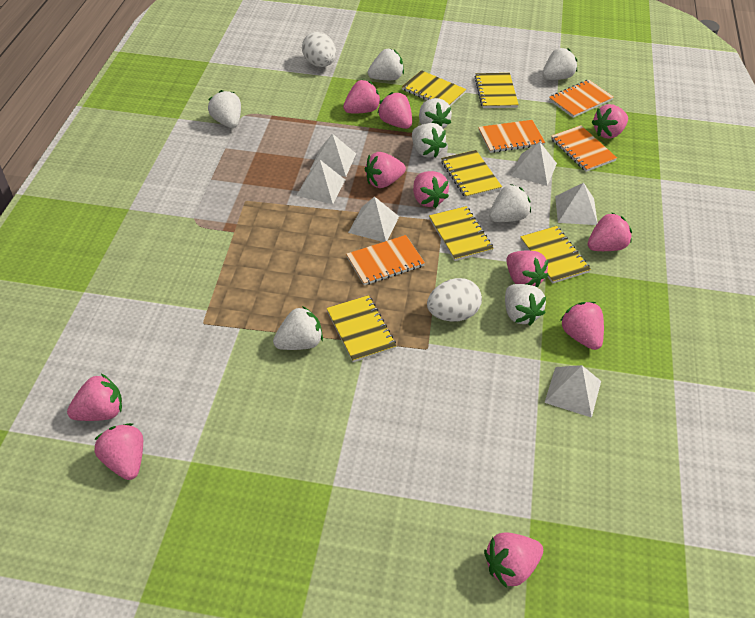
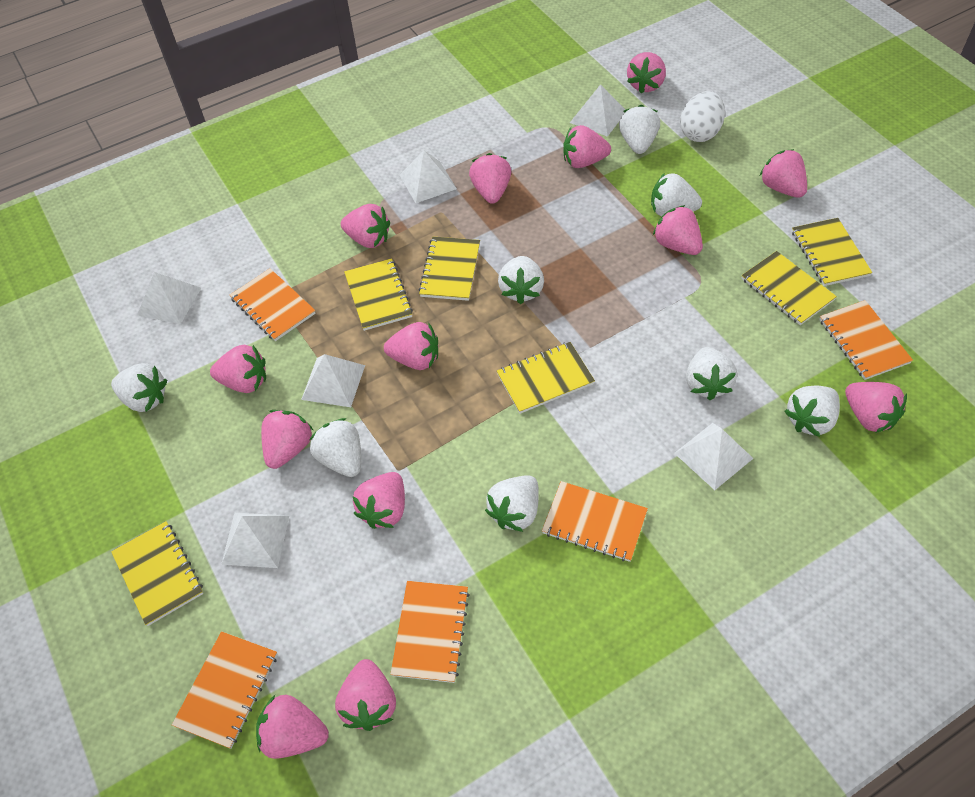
orange notebook: 4 -> 5
pink strawberry: 11 -> 13
white egg: 2 -> 1

